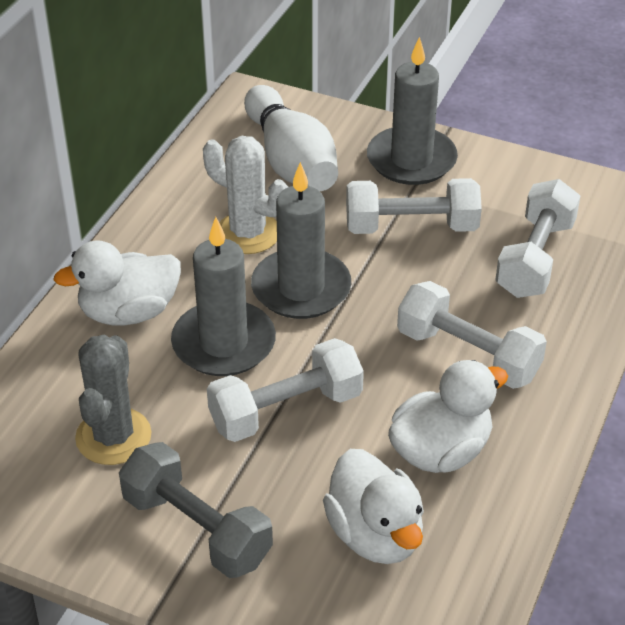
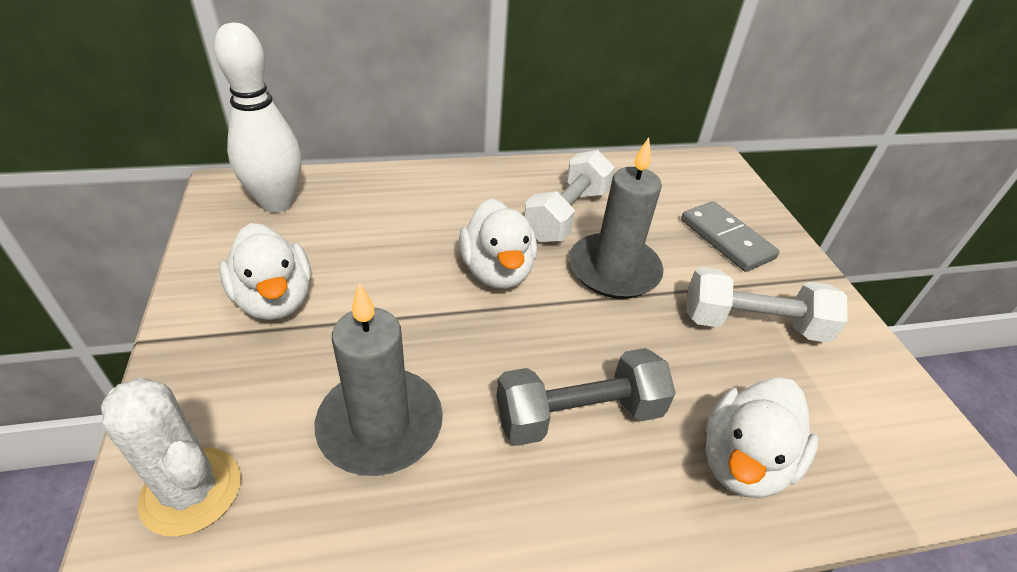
grey cactus: 1 -> 0
grey candle: 3 -> 2
grey domino: 0 -> 1
white dumbbell: 4 -> 2

